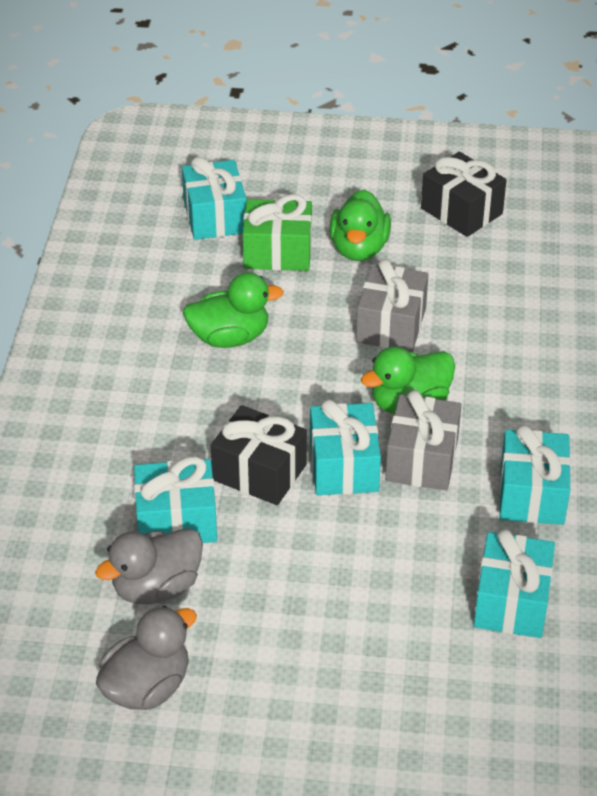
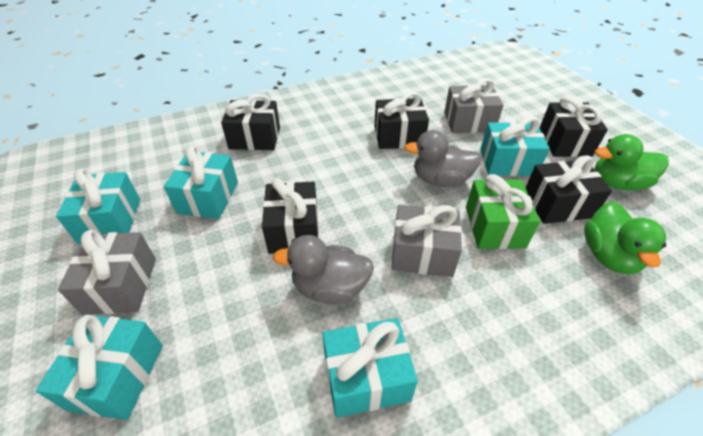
black gift: 2 -> 5
green duck: 3 -> 2
grey gift: 2 -> 3

